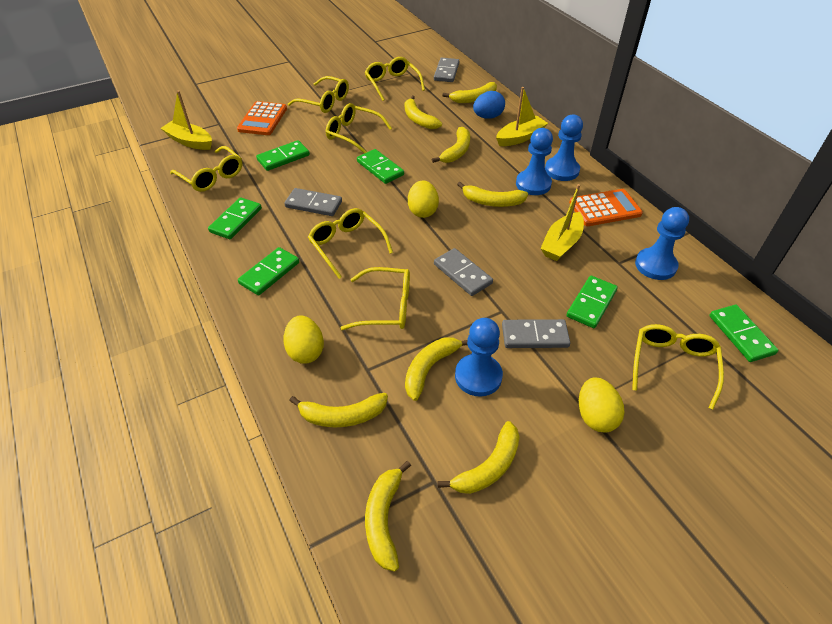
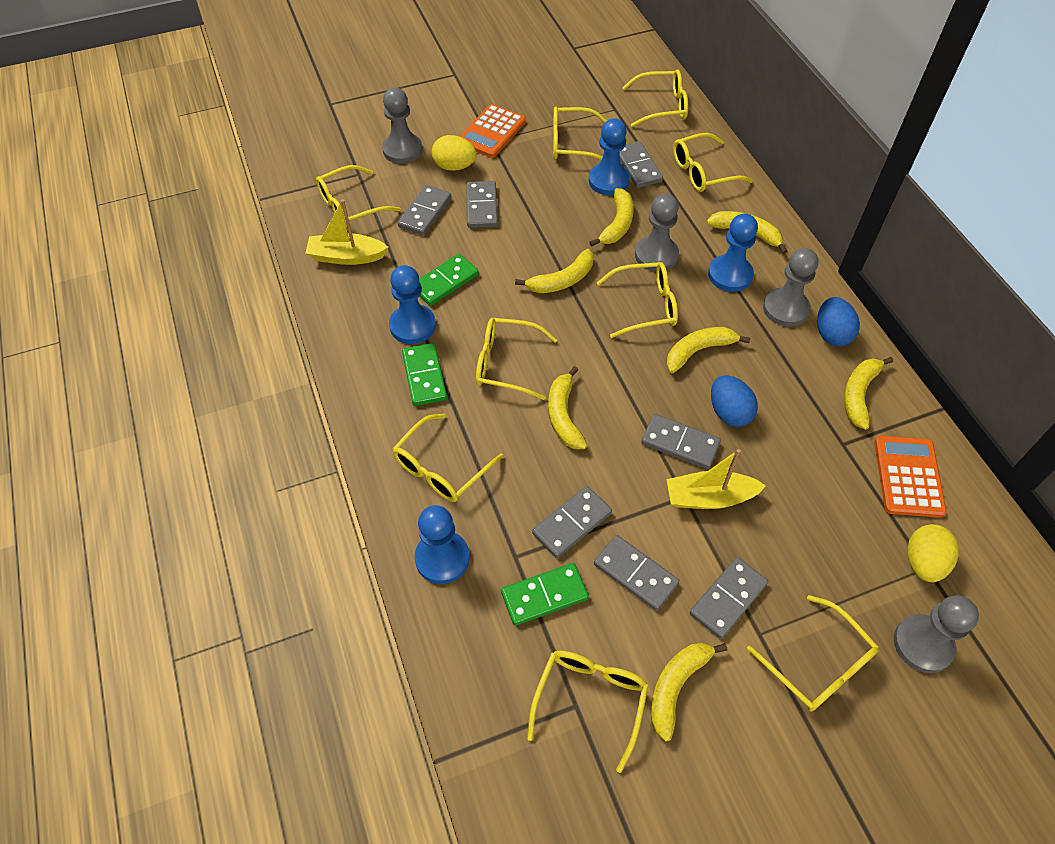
blue egg: 1 -> 2
green domino: 6 -> 3
grey domino: 4 -> 7
grey pawn: 0 -> 4
yellow banana: 8 -> 7
yellow boat: 3 -> 2
yellow egg: 3 -> 2
yellow glasses: 7 -> 9

